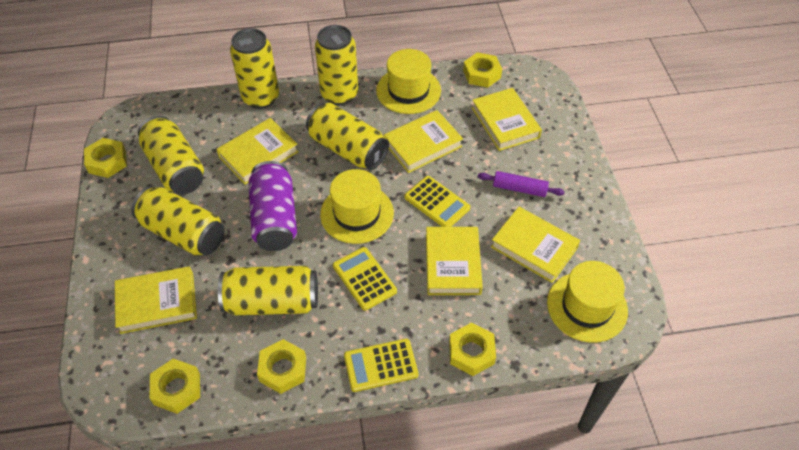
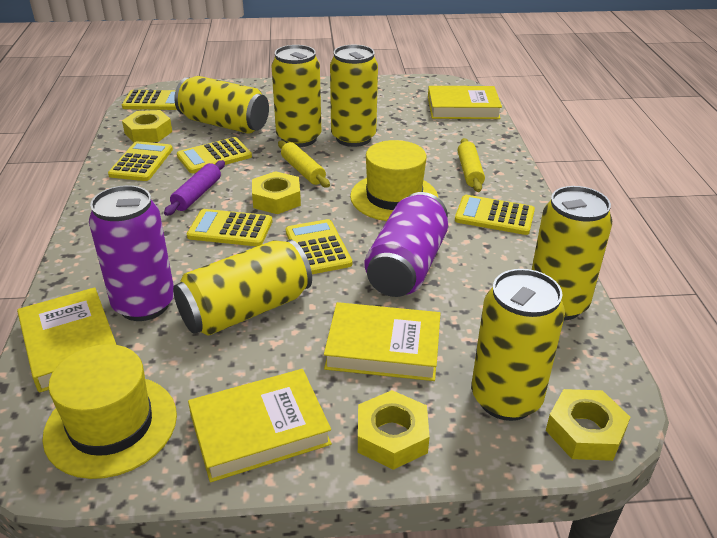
purple can: 1 -> 2
yellow book: 6 -> 4
yellow calculator: 3 -> 6
yellow hat: 3 -> 2
yellow nut: 5 -> 4
yellow rolling pin: 0 -> 2

